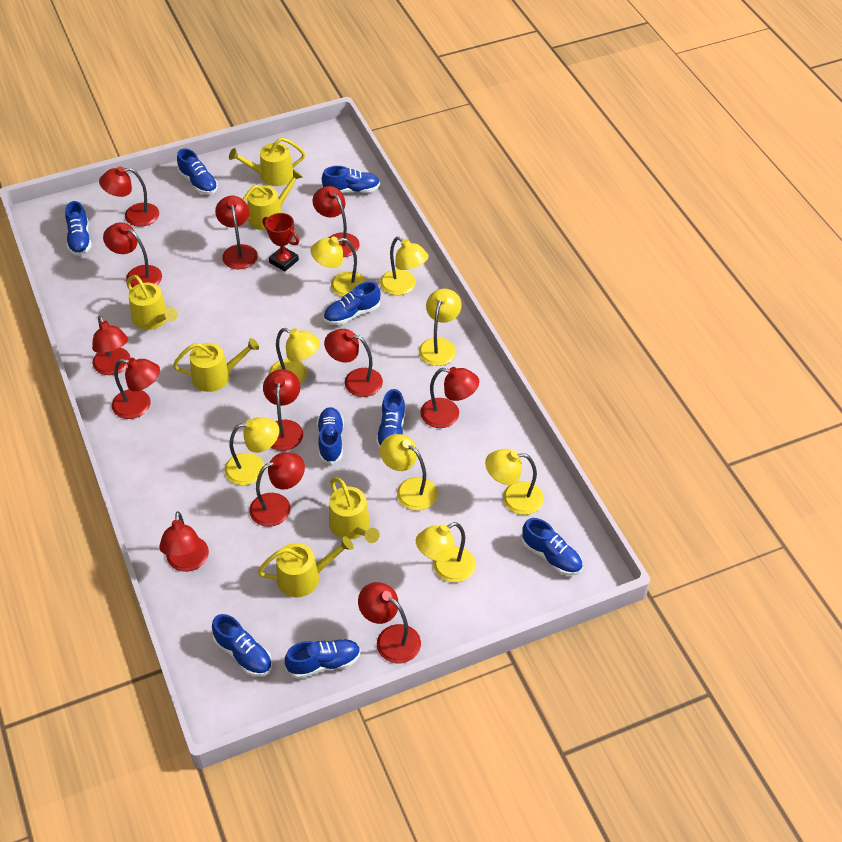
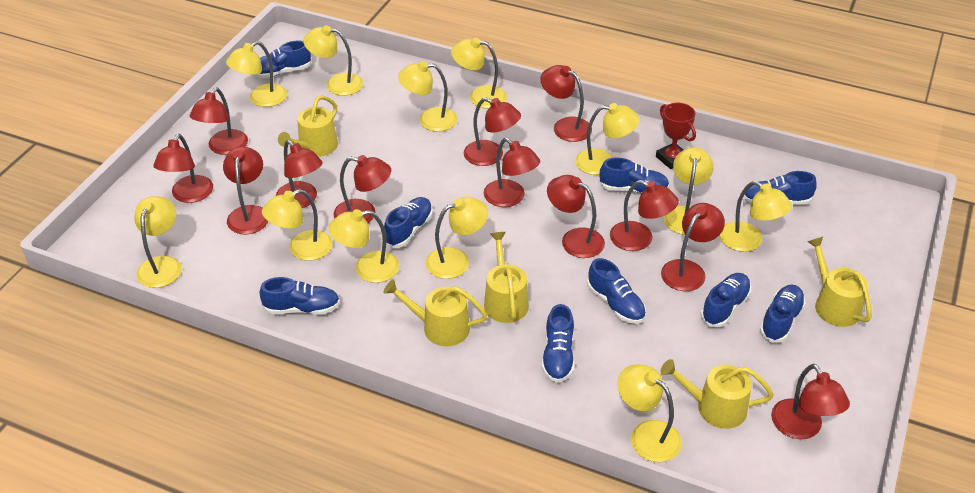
yellow lamp: 8 -> 12
yellow watering can: 6 -> 5

